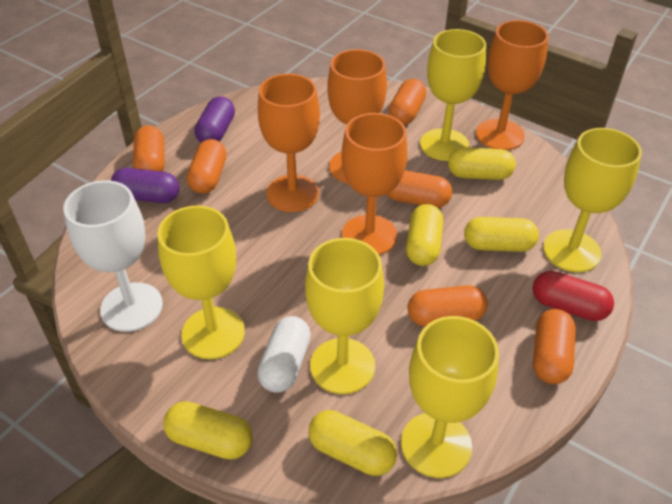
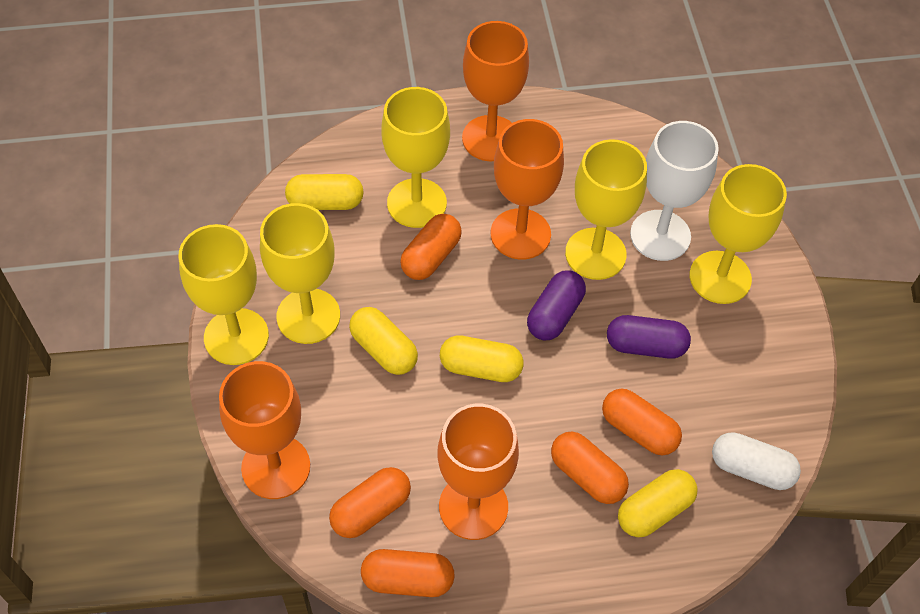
orange capsule: 6 -> 5
red capsule: 1 -> 0
yellow capsule: 5 -> 4

